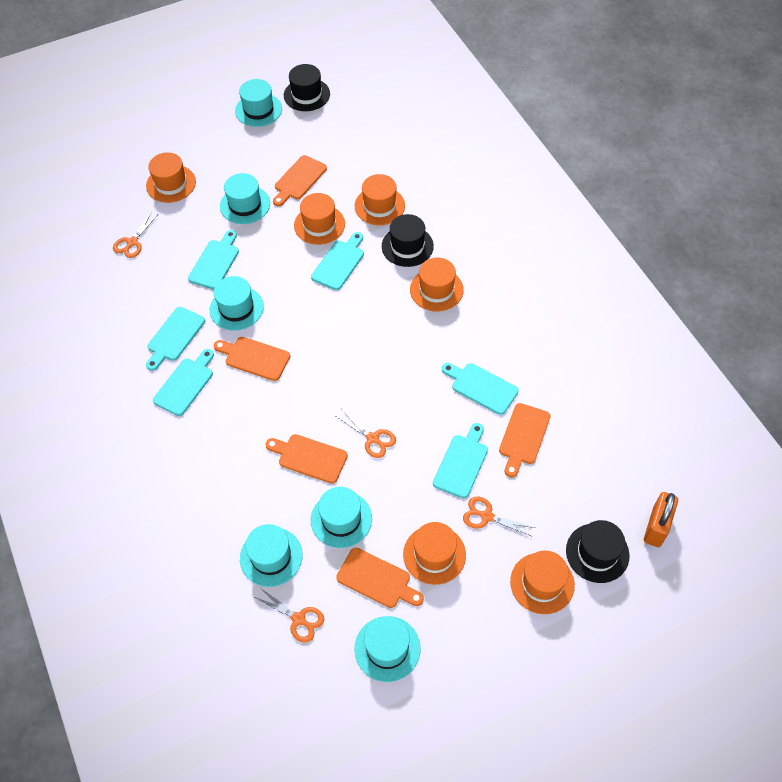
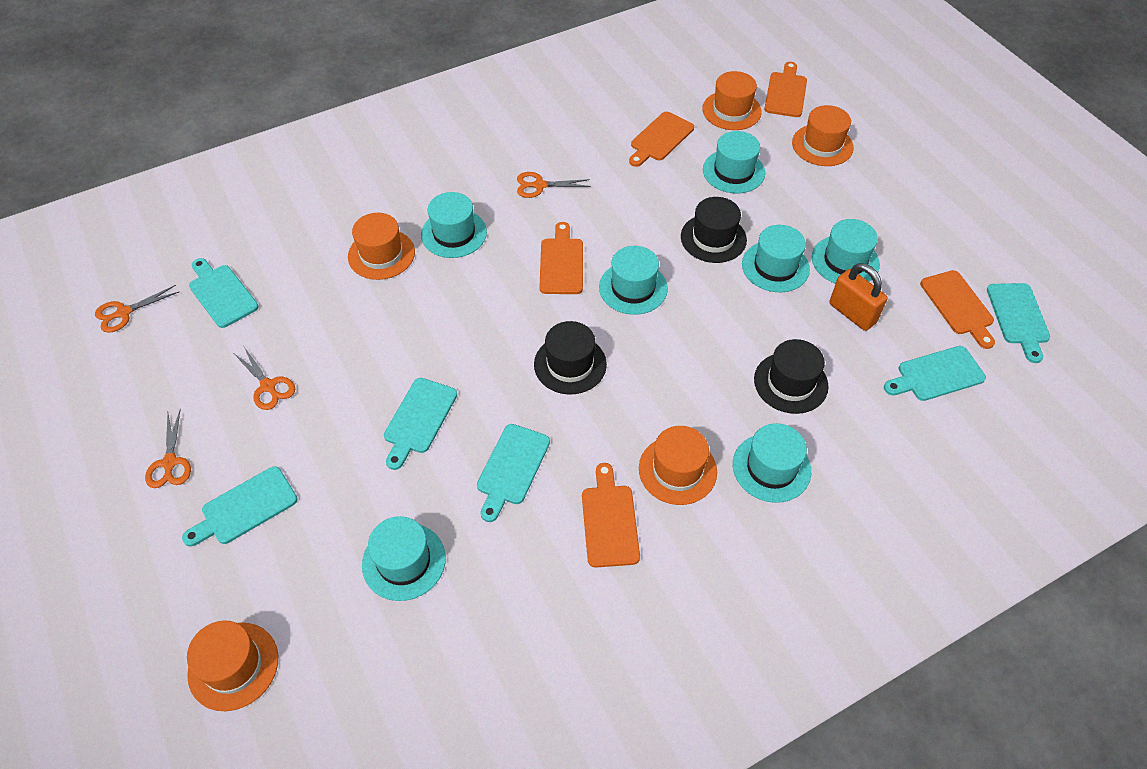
orange hat: 6 -> 5
turquoise hat: 6 -> 7

